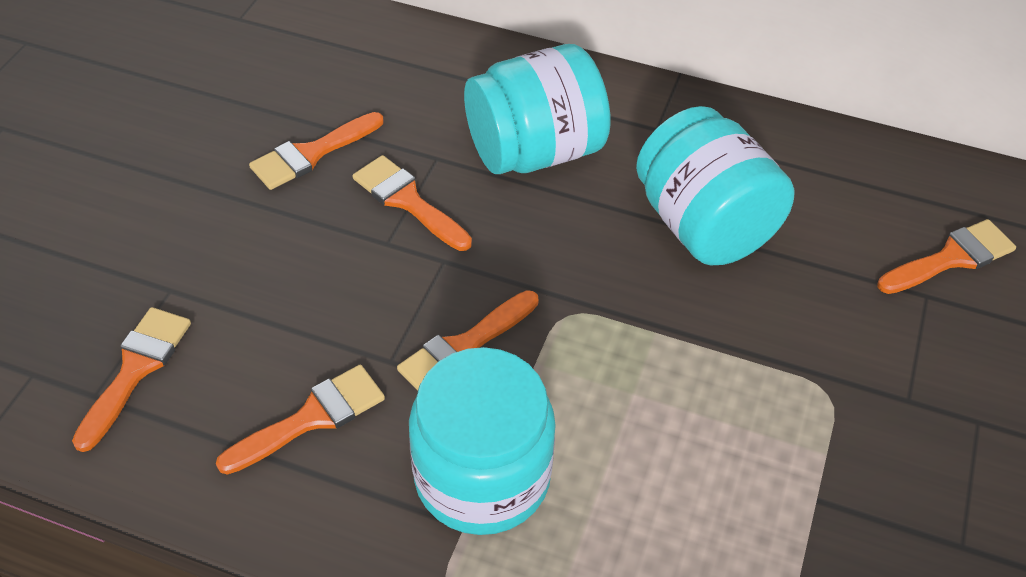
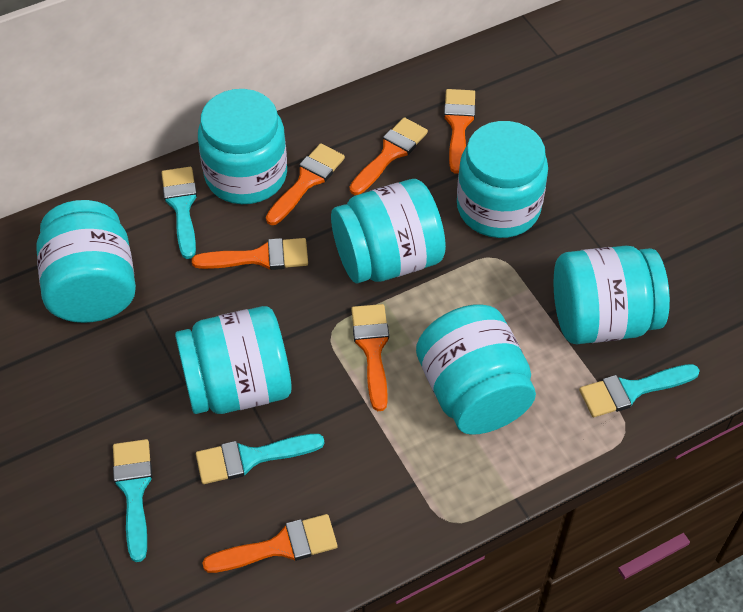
turquoise brush: 0 -> 4
turquoise jar: 3 -> 7

